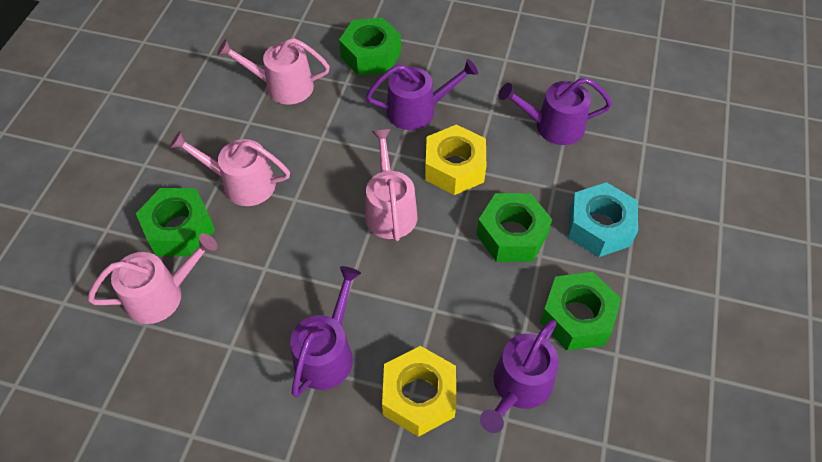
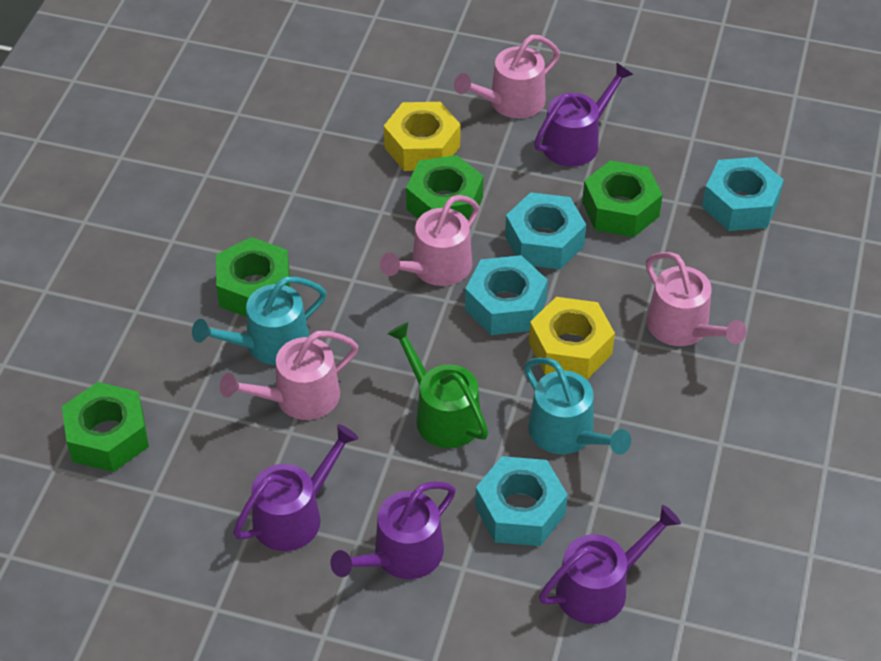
green watering can: 0 -> 1
turquoise nut: 1 -> 4
turquoise watering can: 0 -> 2

